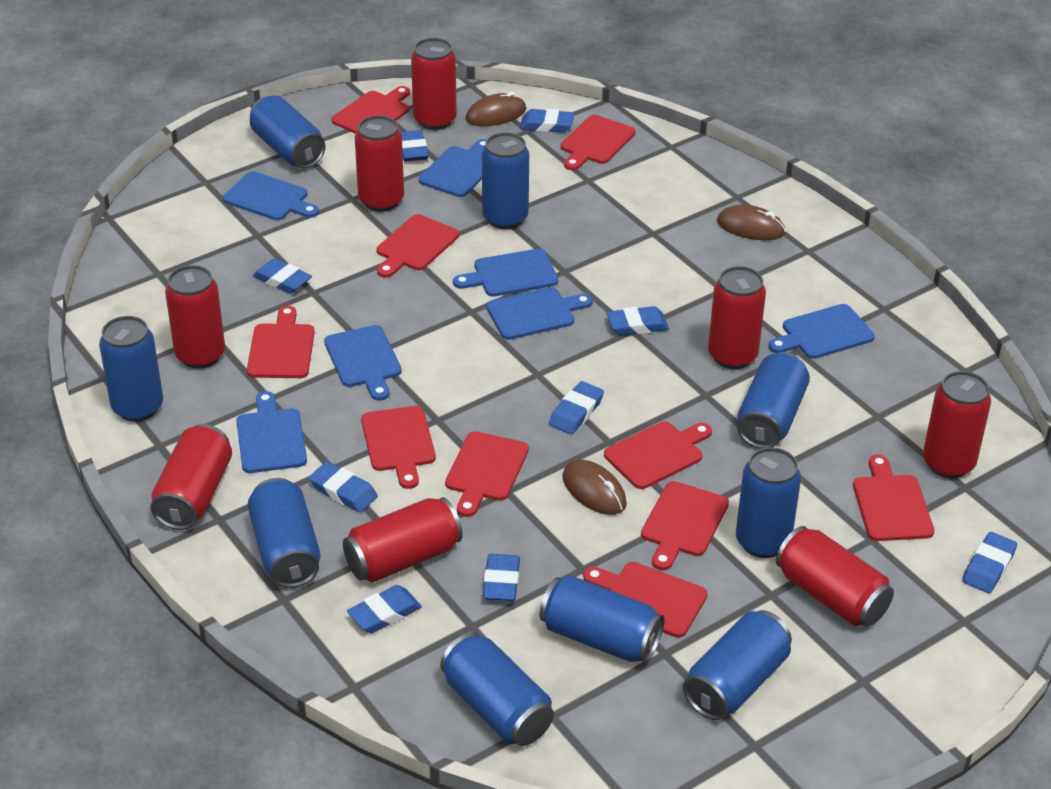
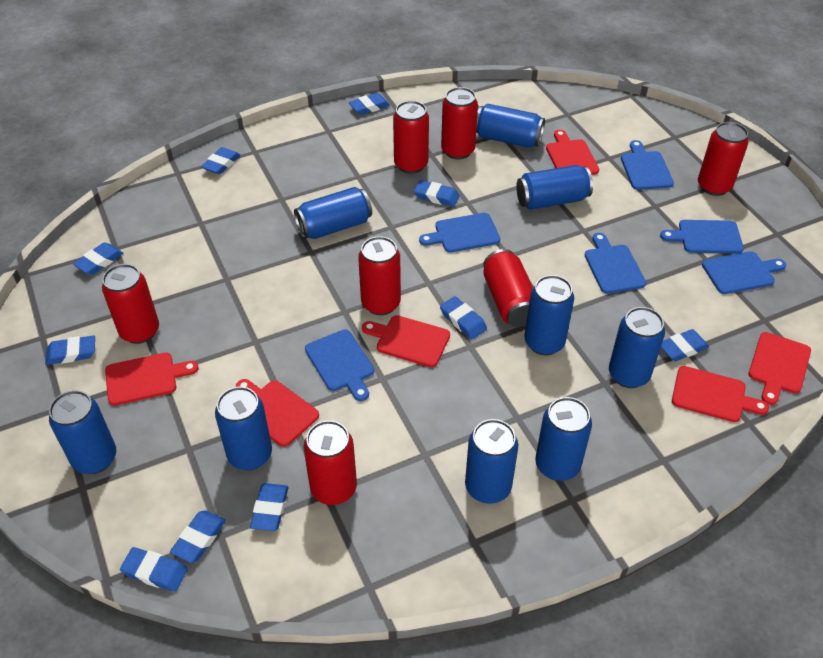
blue cutting board: 7 -> 6
blue eraser: 9 -> 10
brown mouse: 3 -> 0
red can: 8 -> 7
red cutting board: 10 -> 6

